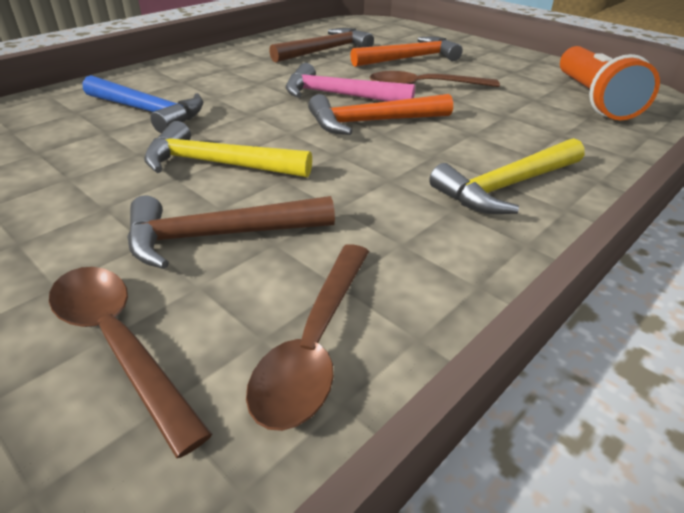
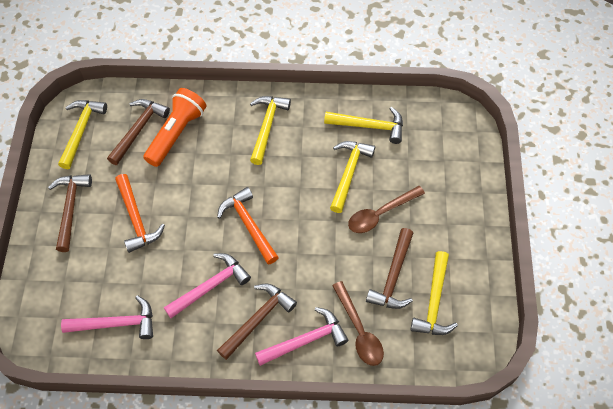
blue hammer: 1 -> 0
brown hammer: 2 -> 4
brown spoon: 3 -> 2
pink hammer: 1 -> 3
yellow hammer: 2 -> 5

